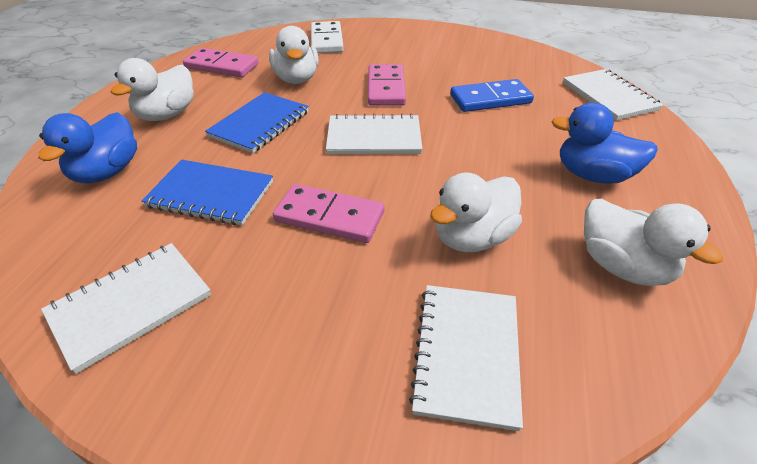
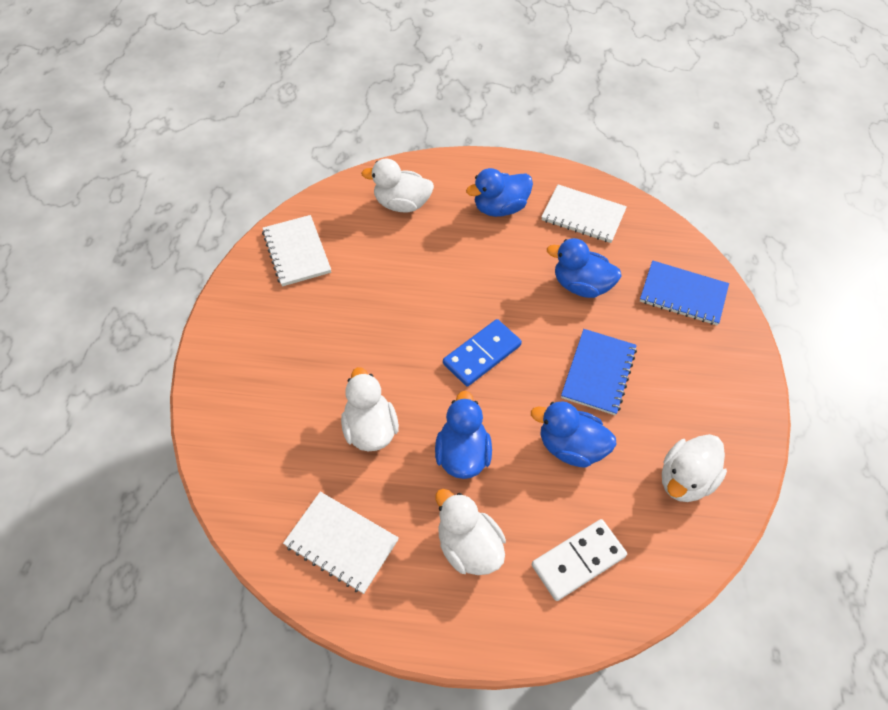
blue duck: 2 -> 4
pink domino: 3 -> 0
white notebook: 4 -> 3

